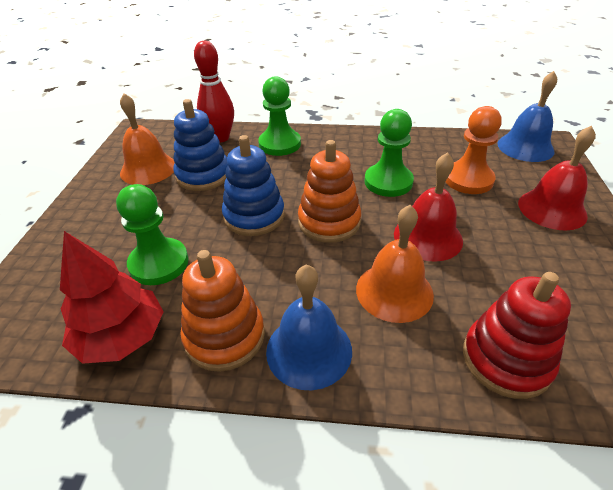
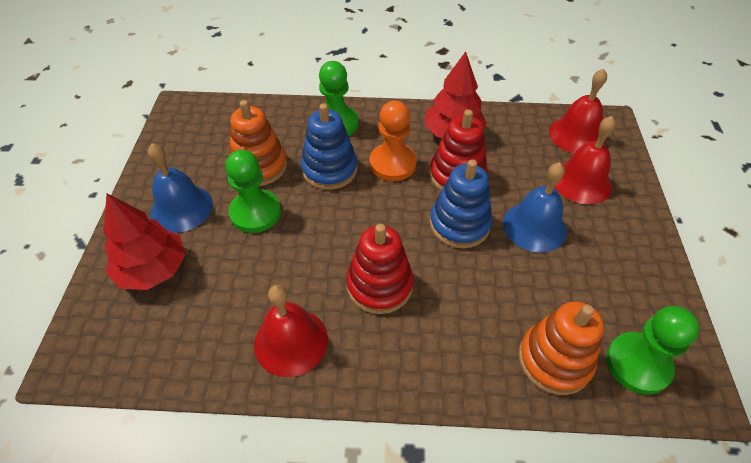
orange bell: 2 -> 0
red bell: 2 -> 3
red bowling pin: 1 -> 0
red stacking toy: 1 -> 2
red tree: 1 -> 2

